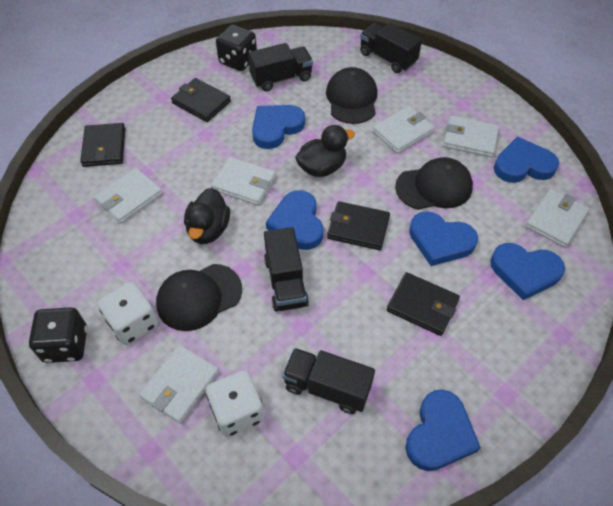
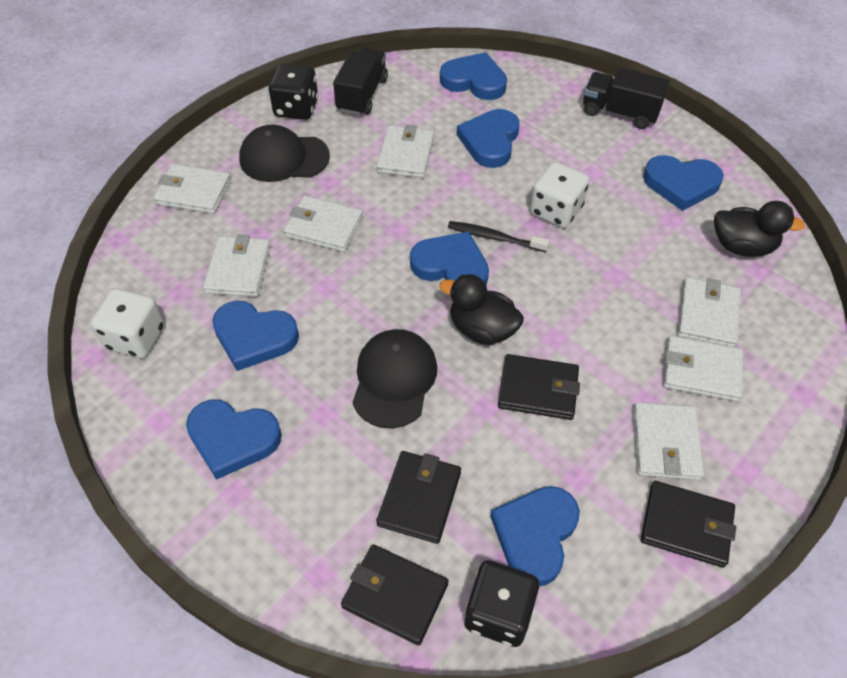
black cap: 3 -> 2
black toothbrush: 0 -> 1
black truck: 4 -> 2
blue heart: 6 -> 7
white wallet: 6 -> 7

